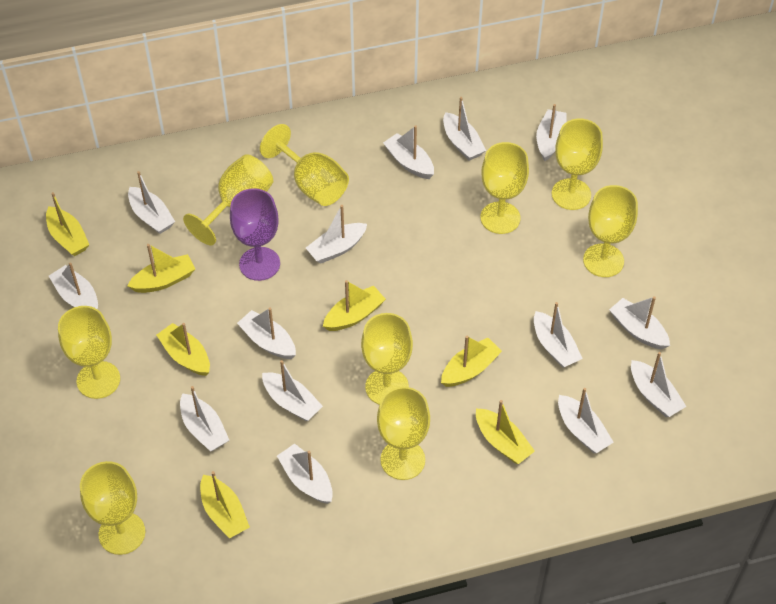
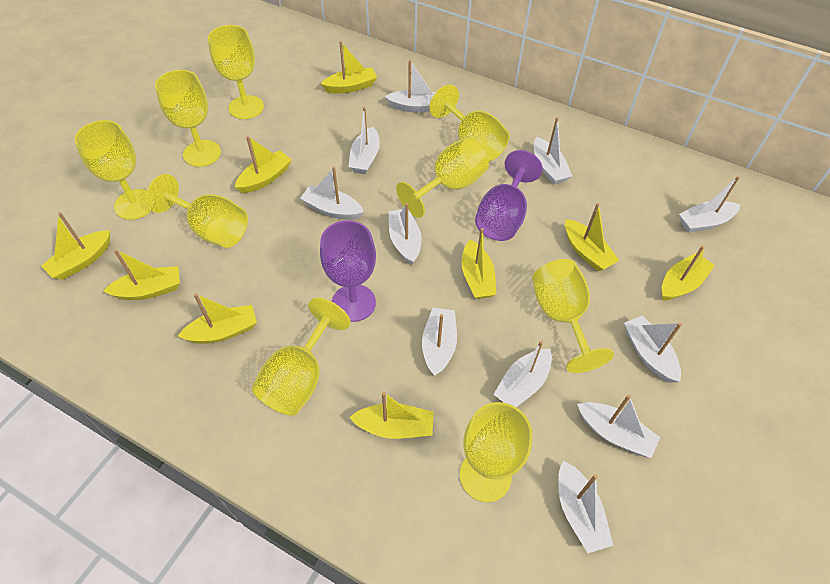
purple goblet: 1 -> 2
white boat: 14 -> 11
yellow boat: 7 -> 9

